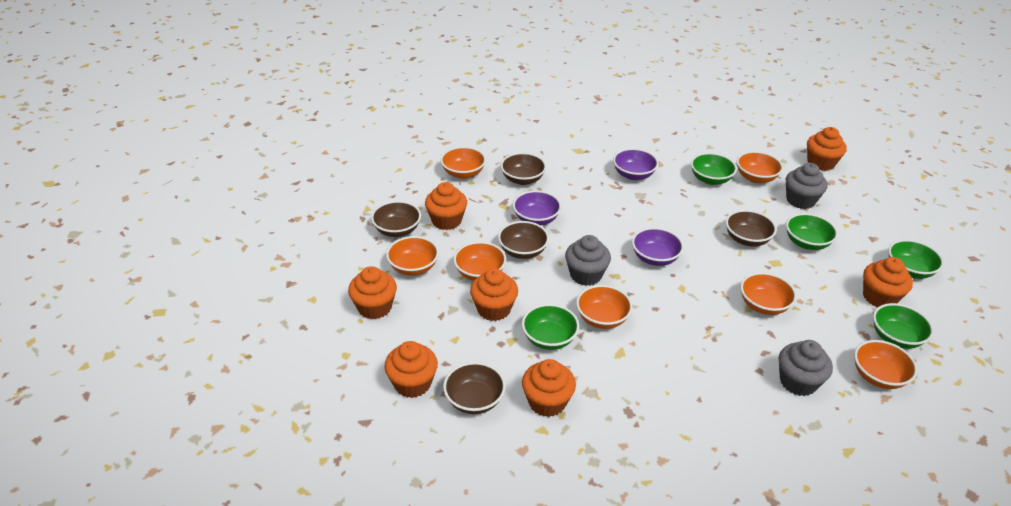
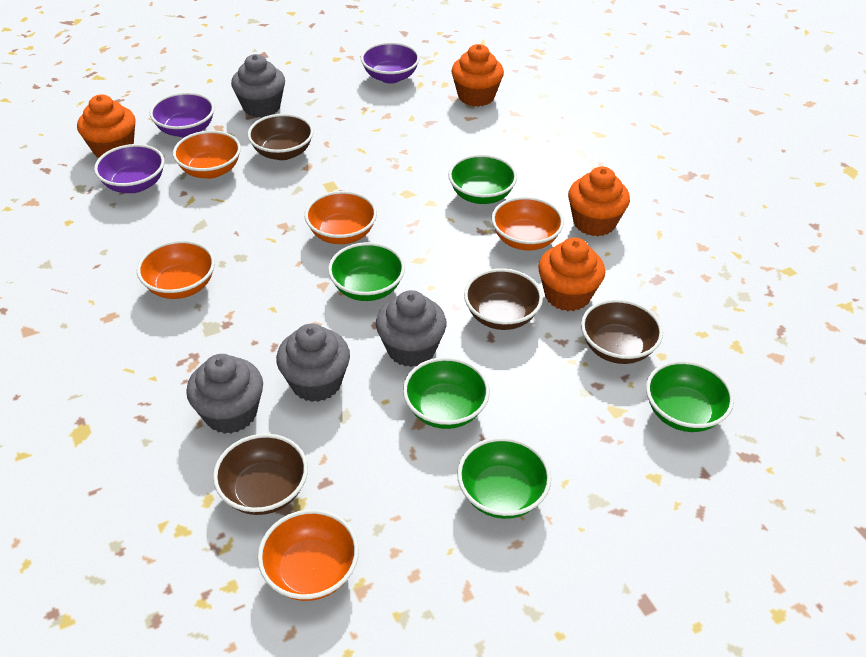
brown bowl: 5 -> 4
grey cupcake: 3 -> 4
orange bowl: 7 -> 5
orange cupcake: 7 -> 4

